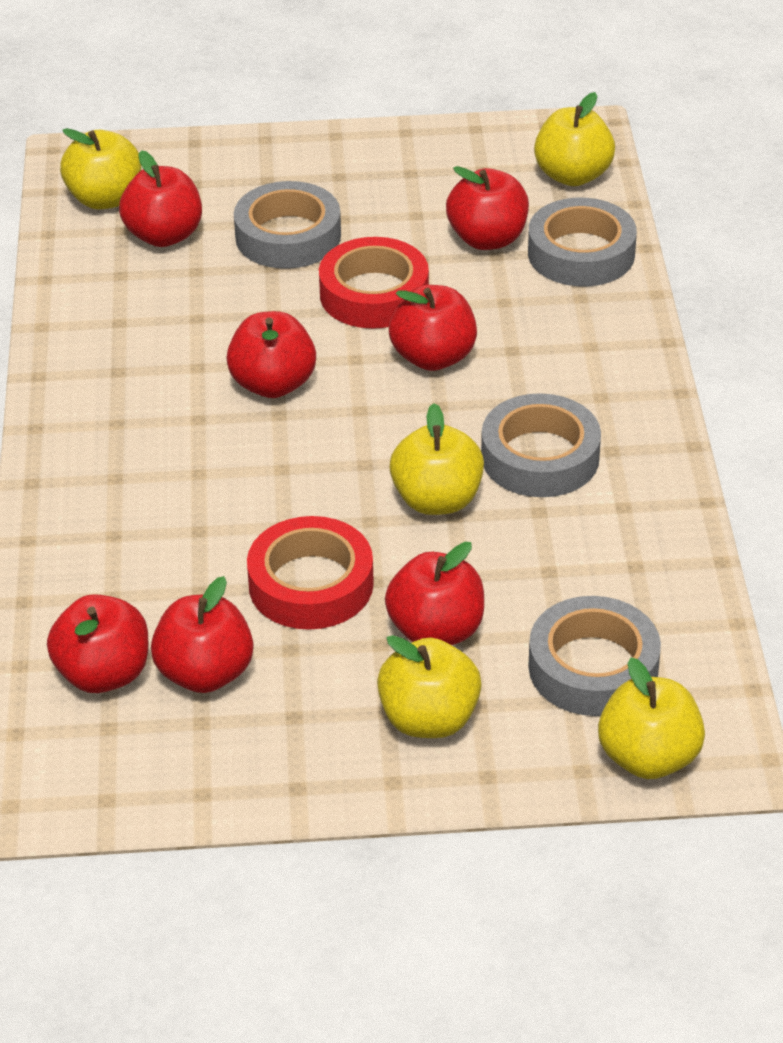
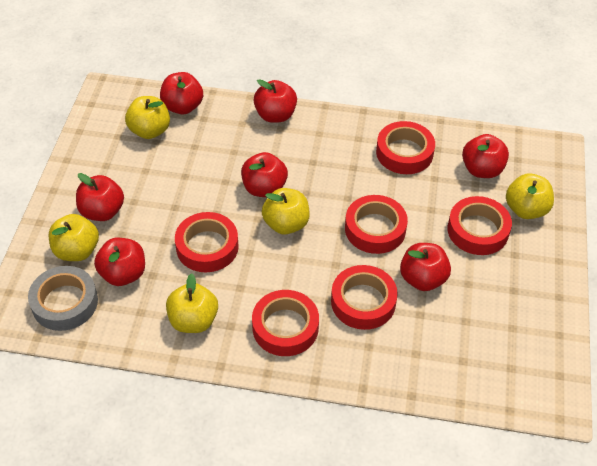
grey tape: 4 -> 1
red tape: 2 -> 6

